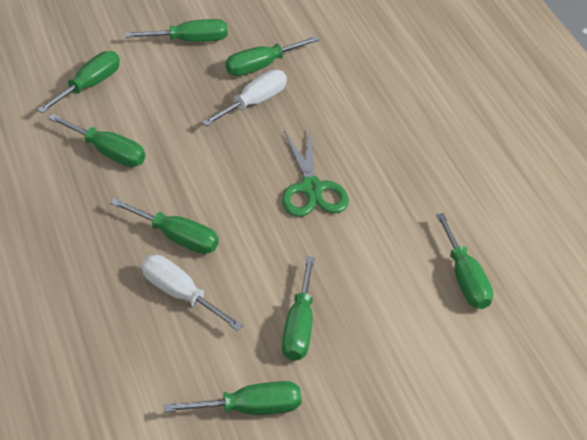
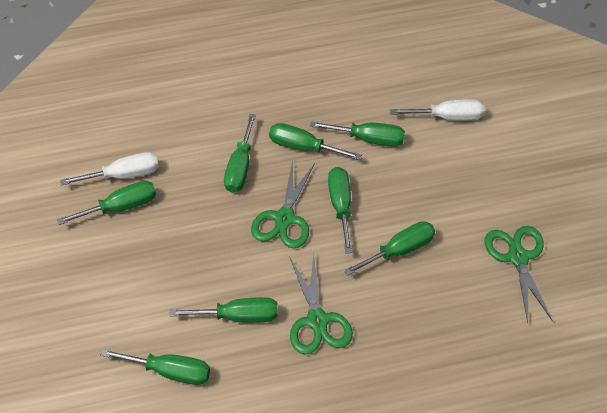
green scissors: 1 -> 3

